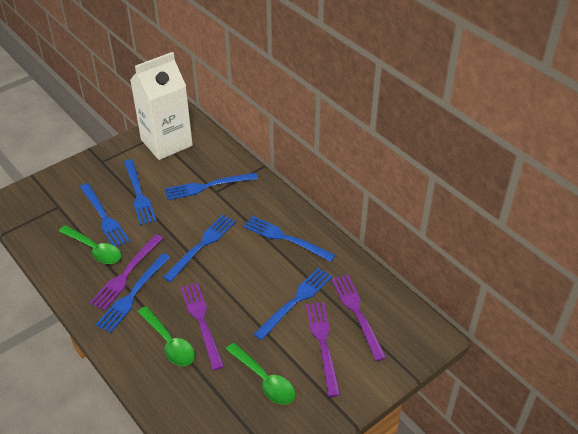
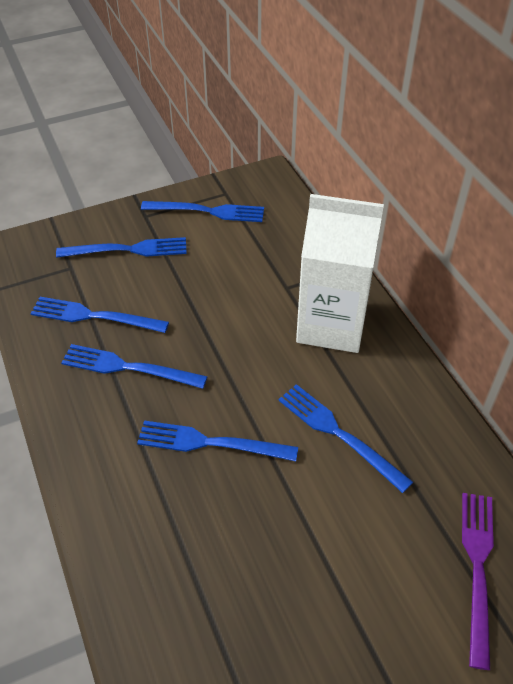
blue fork: 7 -> 6
green spoon: 3 -> 0
purple fork: 4 -> 1

